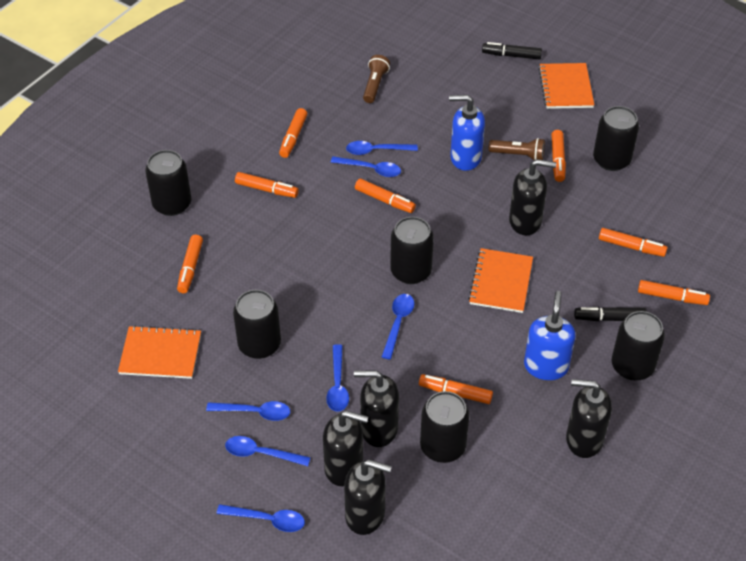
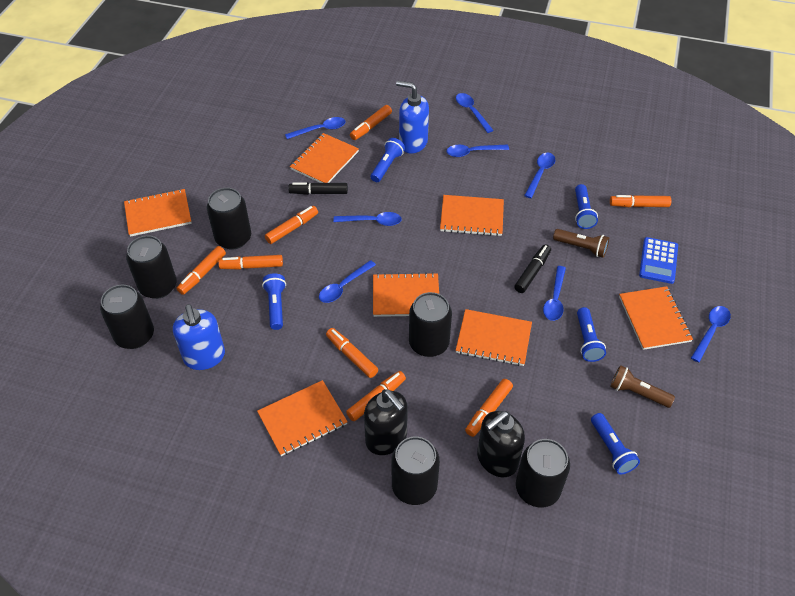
black soap dispenser: 5 -> 2
blue calculator: 0 -> 1
blue flashlight: 0 -> 5
blue spoon: 7 -> 8
orange notebook: 3 -> 7

